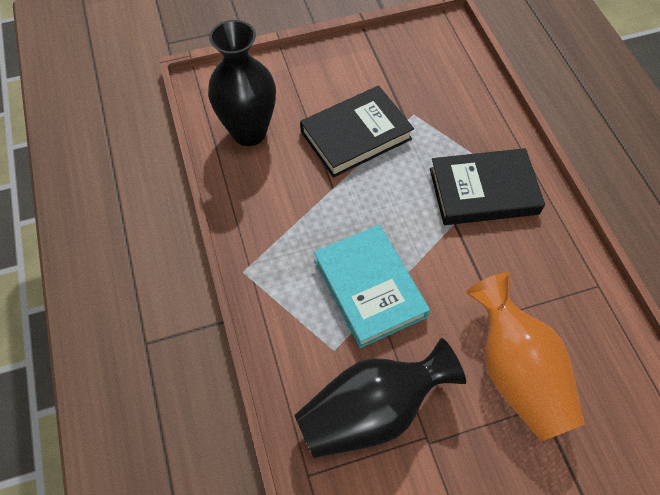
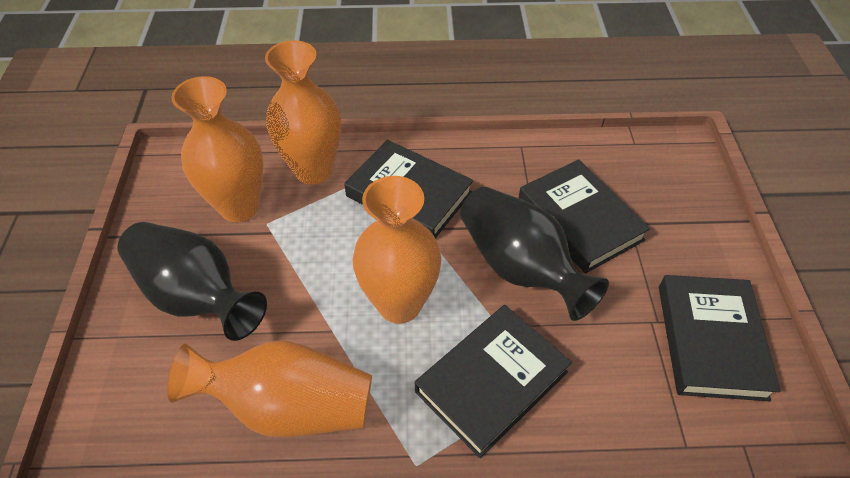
black book: 2 -> 4
orange vase: 1 -> 4
turquoise book: 1 -> 0

